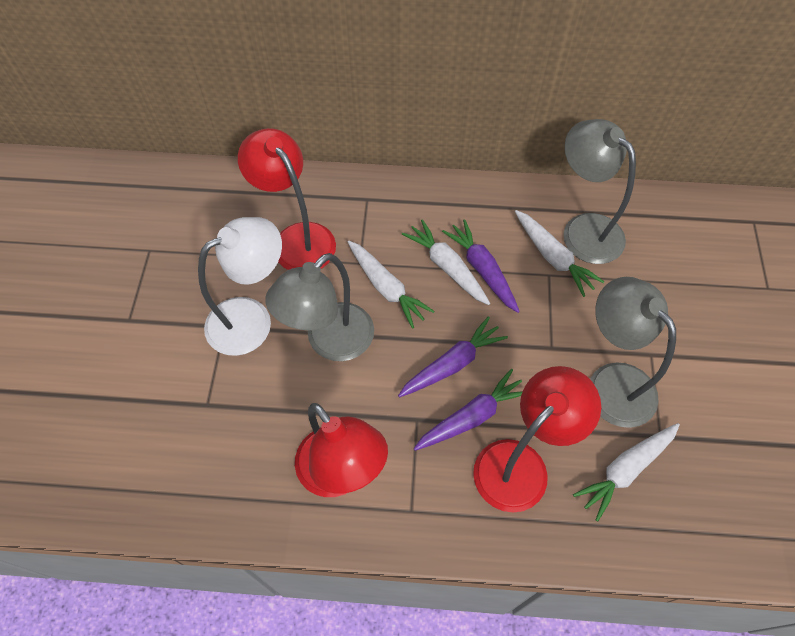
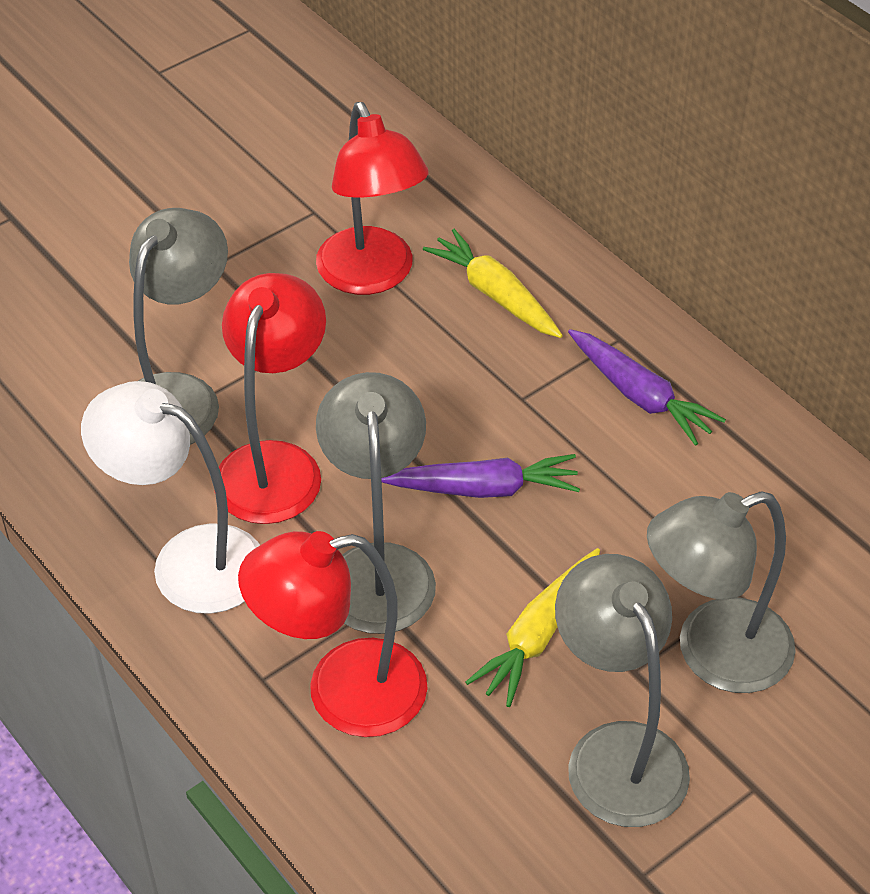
grey lamp: 3 -> 4
purple carrot: 3 -> 2
white carrot: 4 -> 0
yellow carrot: 0 -> 2

